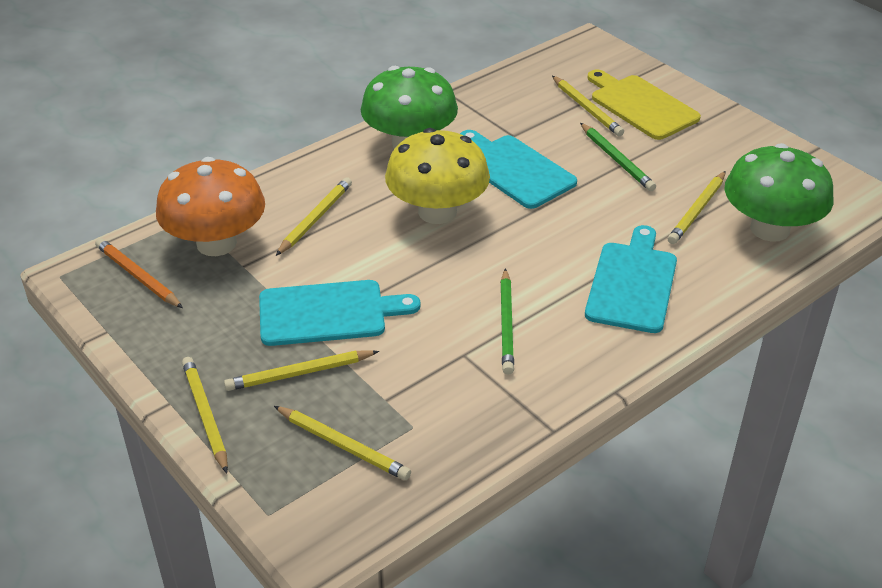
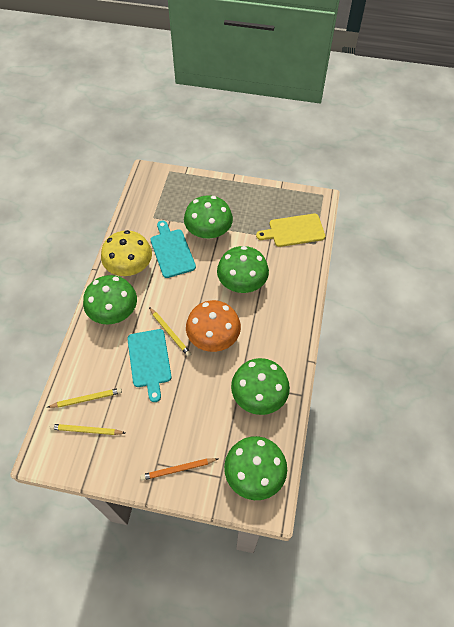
green mushroom: 2 -> 5
green pencil: 2 -> 0
turquoise cutting board: 3 -> 2
yellow pencil: 6 -> 3

